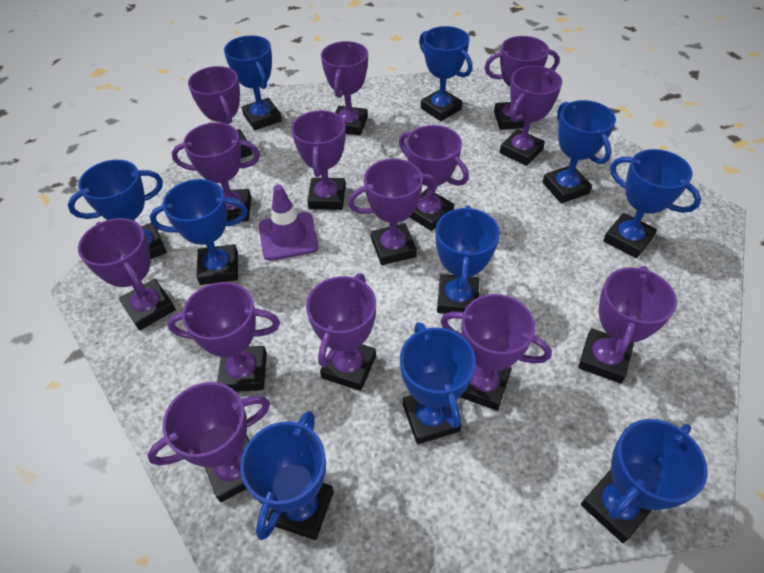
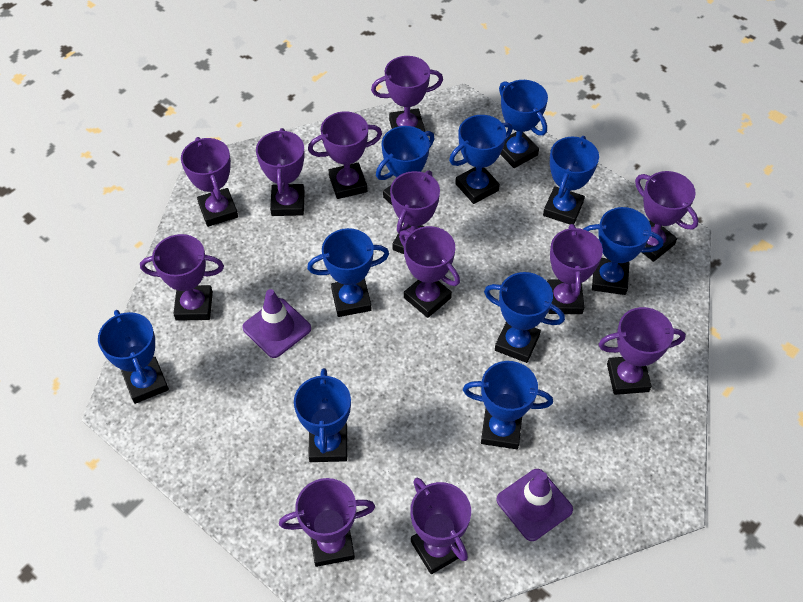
purple traffic cone: 1 -> 2
purple trophy: 14 -> 12

